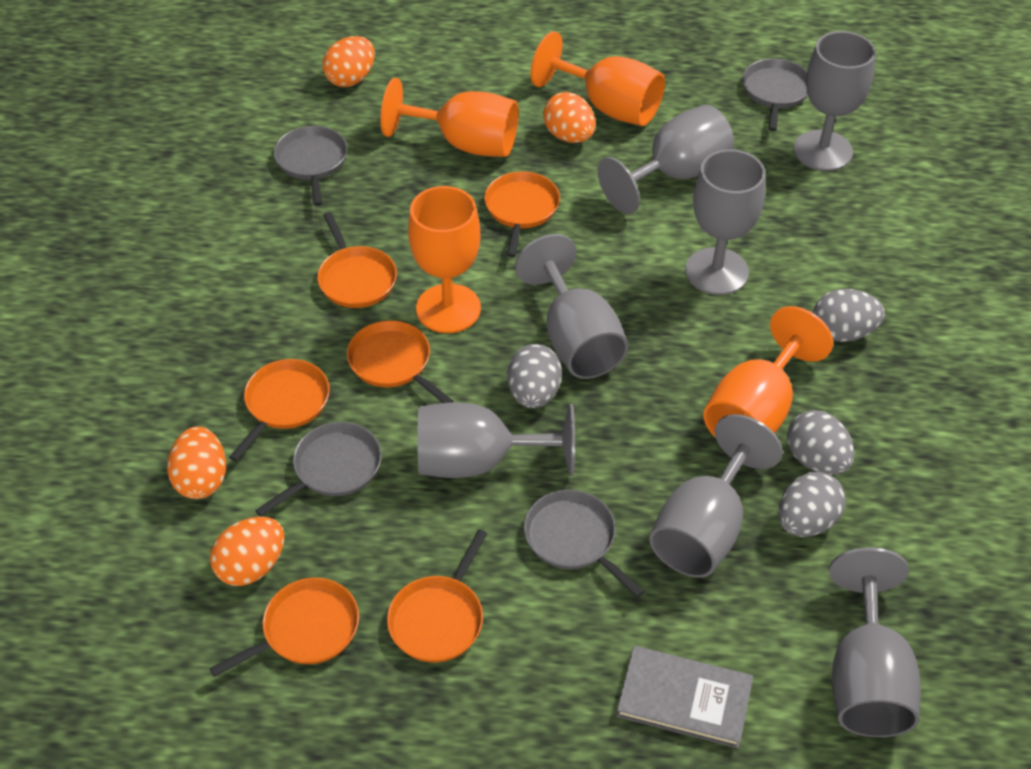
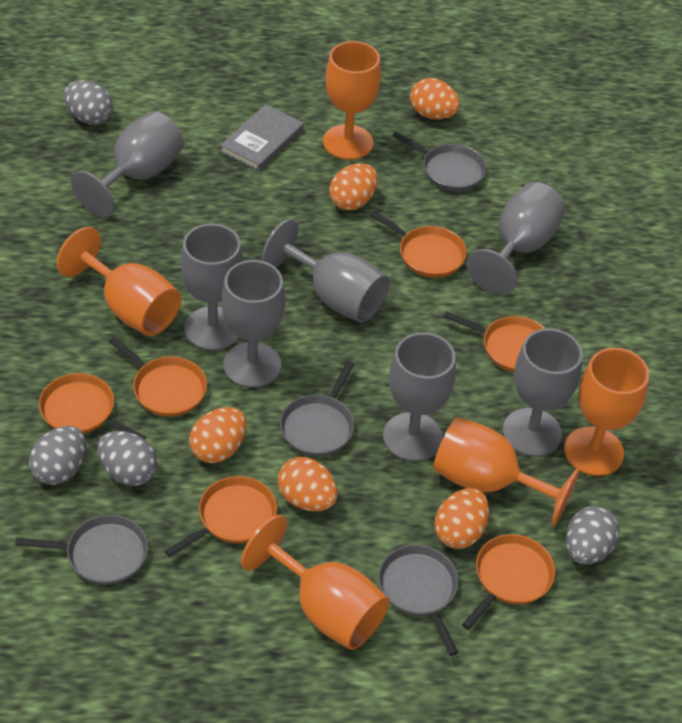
orange egg: 4 -> 5
orange goblet: 4 -> 5

